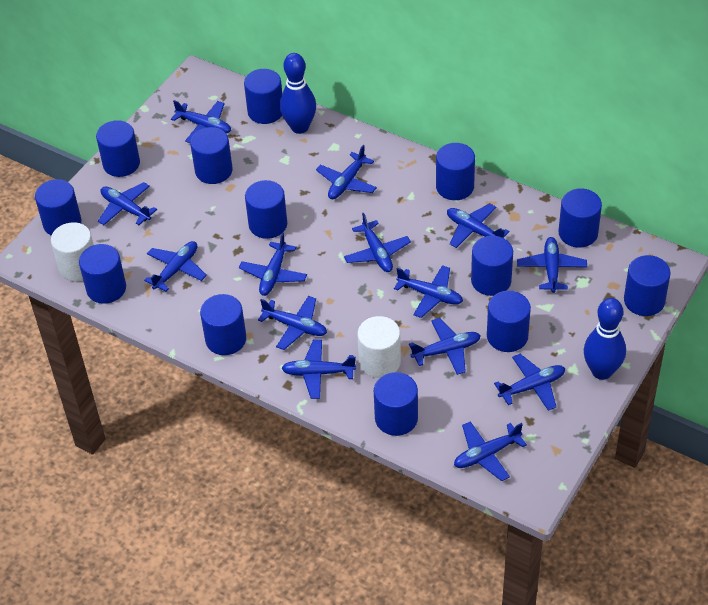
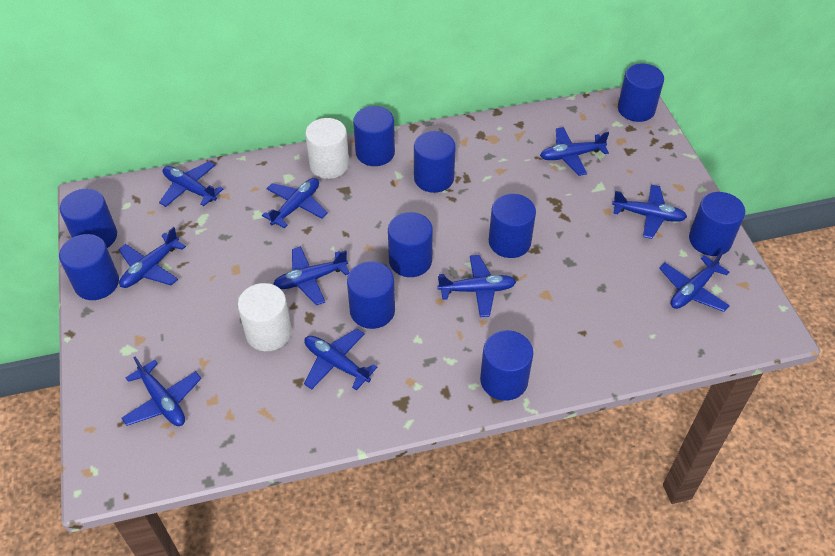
blue bowling pin: 2 -> 0
blue cylinder: 13 -> 10
blue plane: 14 -> 10

